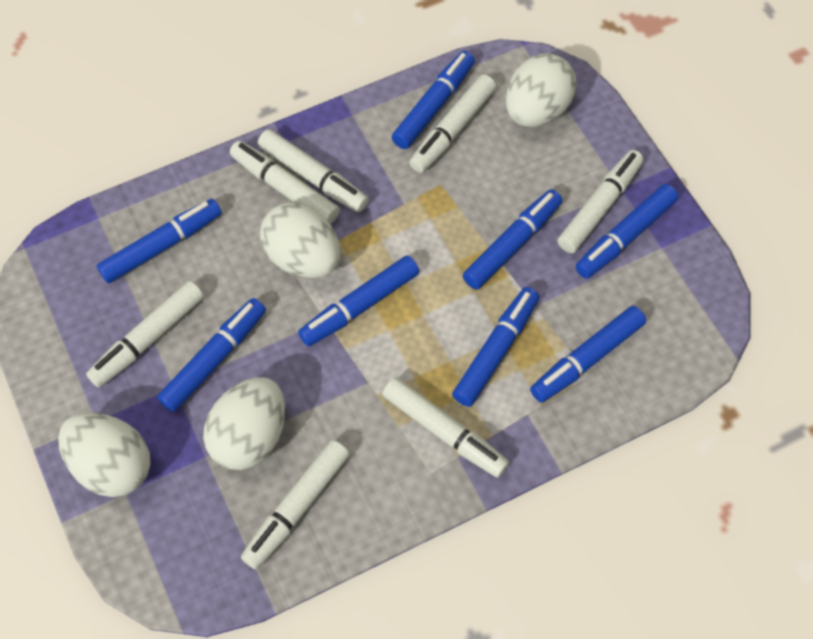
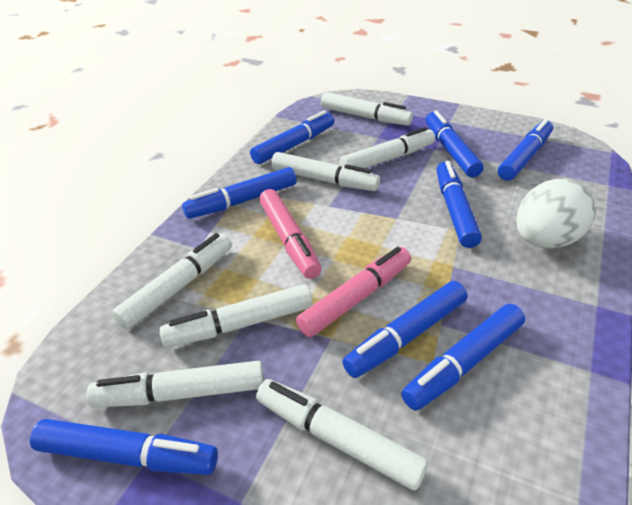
pink marker: 0 -> 2
white egg: 4 -> 1

